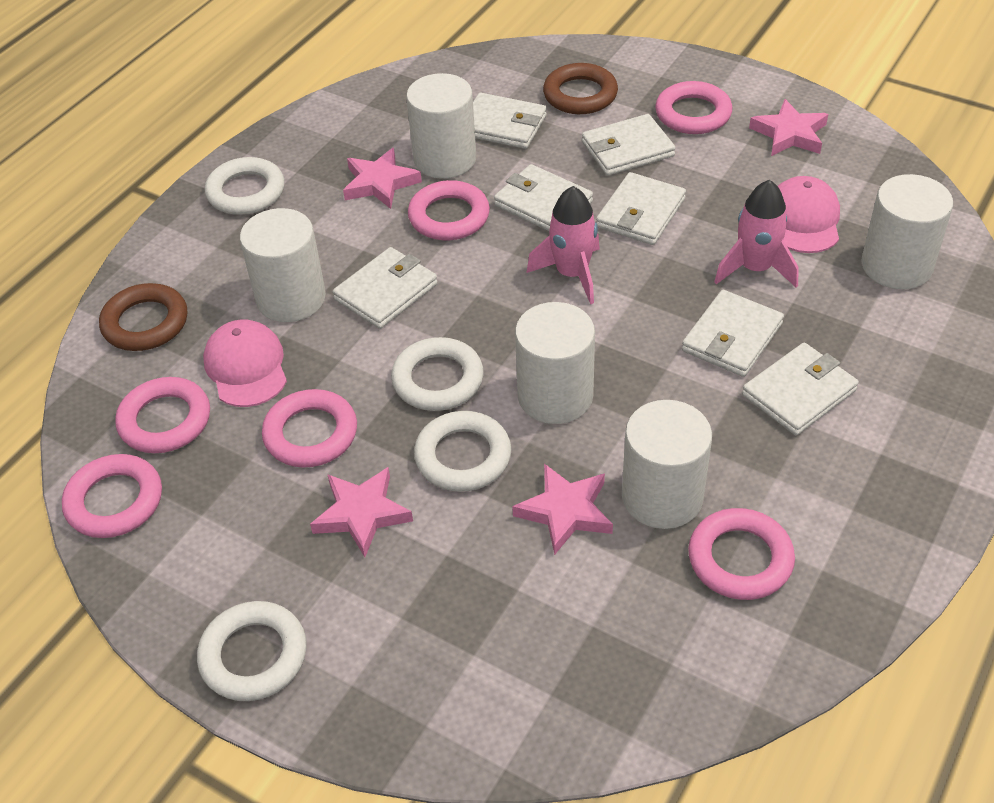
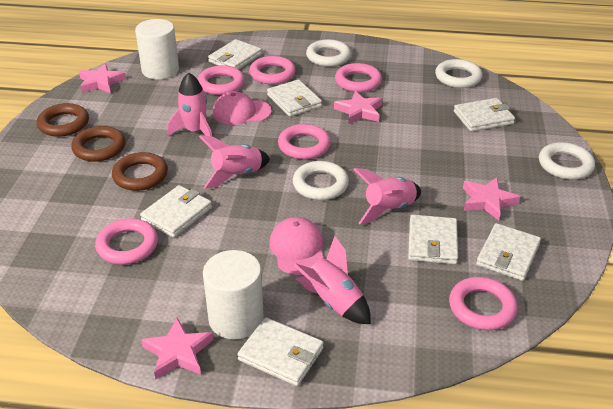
brown ring: 2 -> 3
pink rocket: 2 -> 4
white cylinder: 5 -> 2

